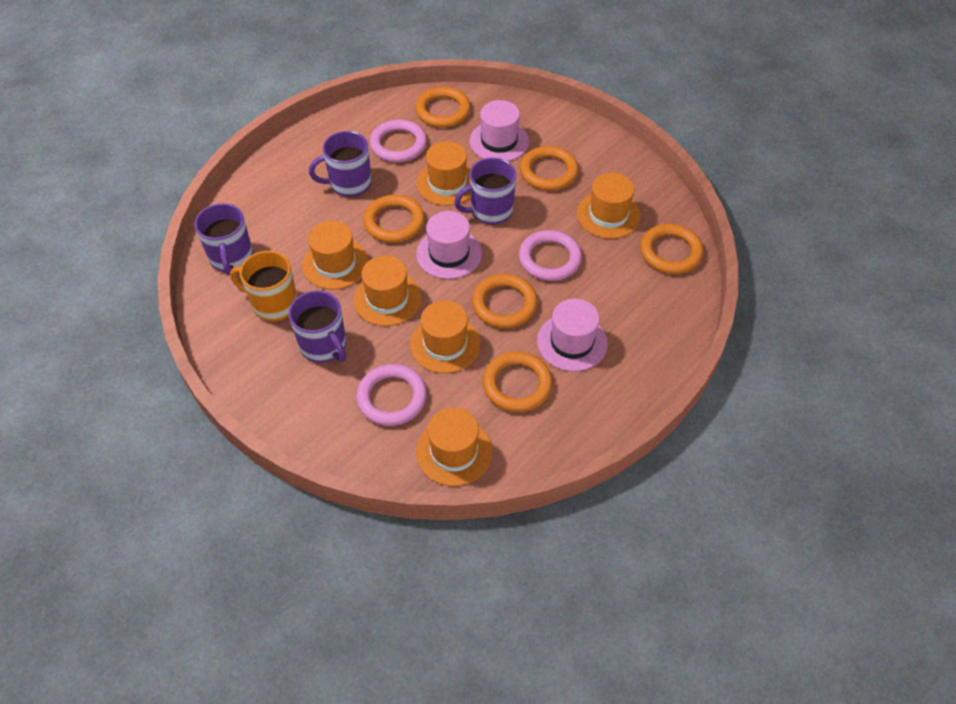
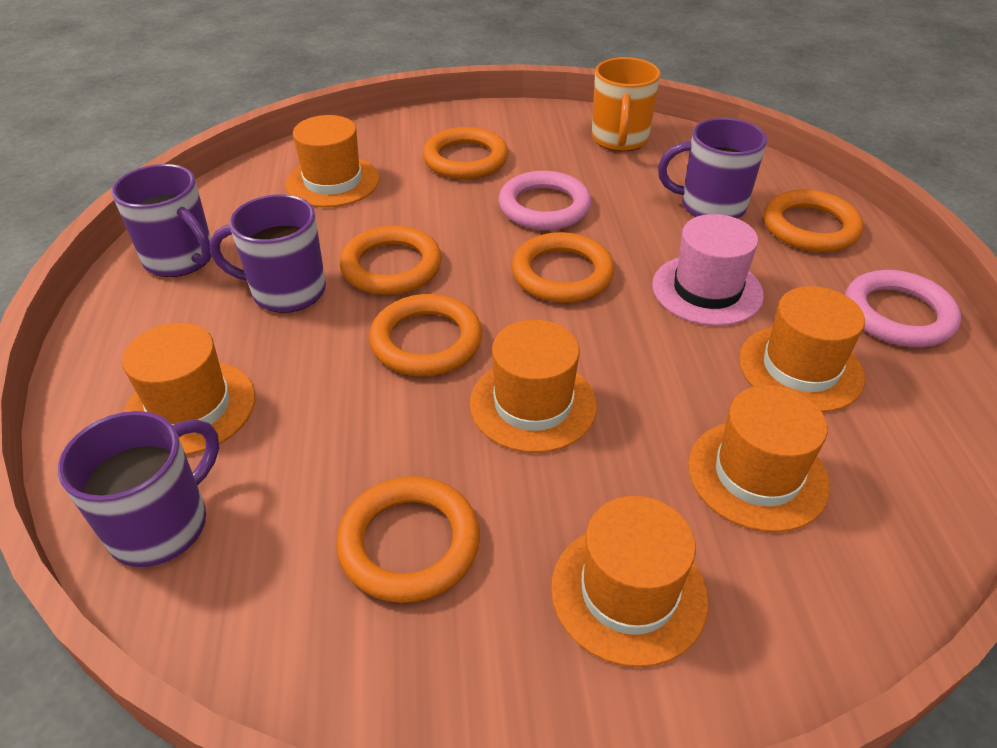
pink hat: 3 -> 1
pink ring: 3 -> 2

